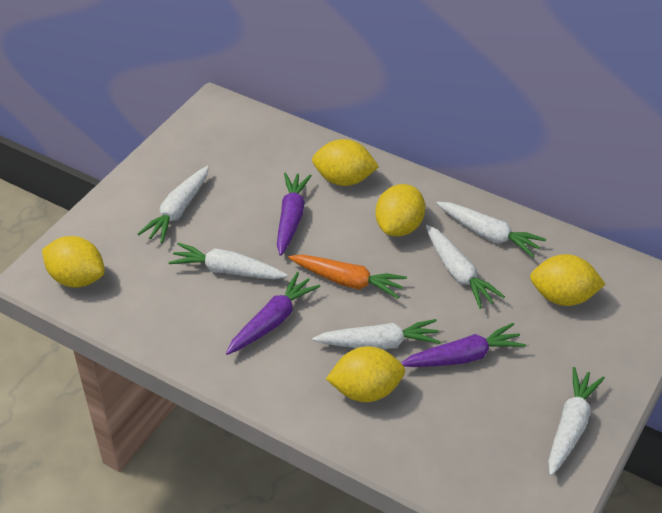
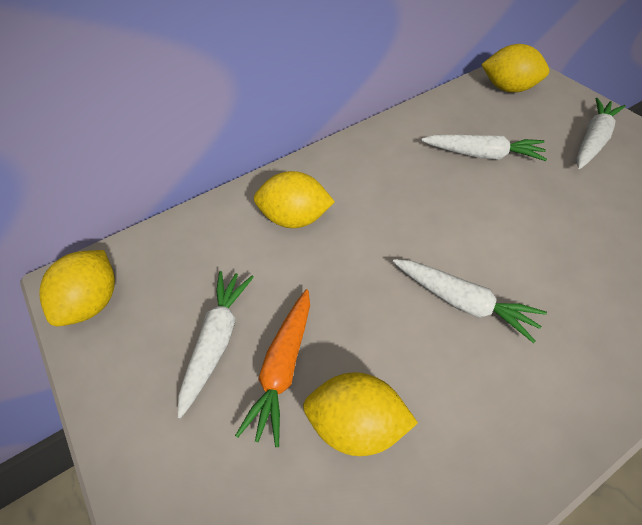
purple carrot: 3 -> 0
white carrot: 6 -> 4
yellow lemon: 5 -> 4

